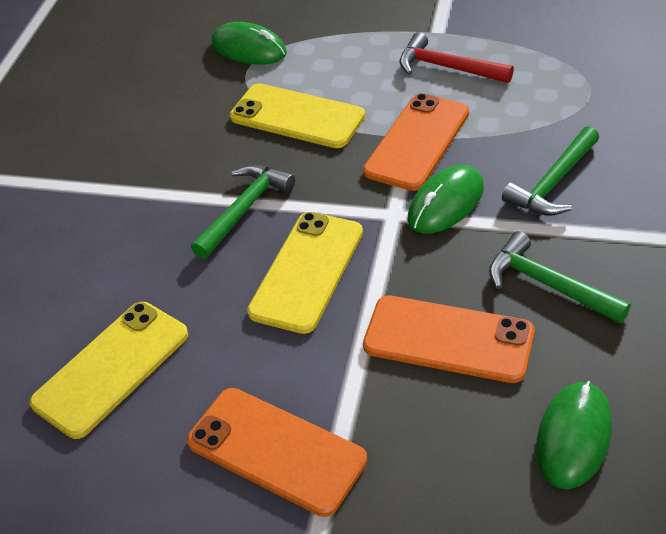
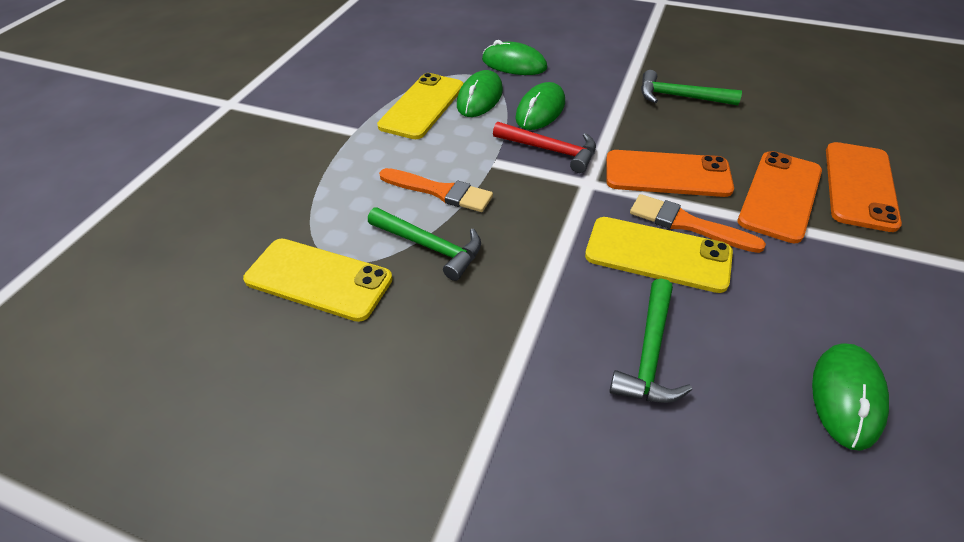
green mouse: 3 -> 4
orange brush: 0 -> 2

